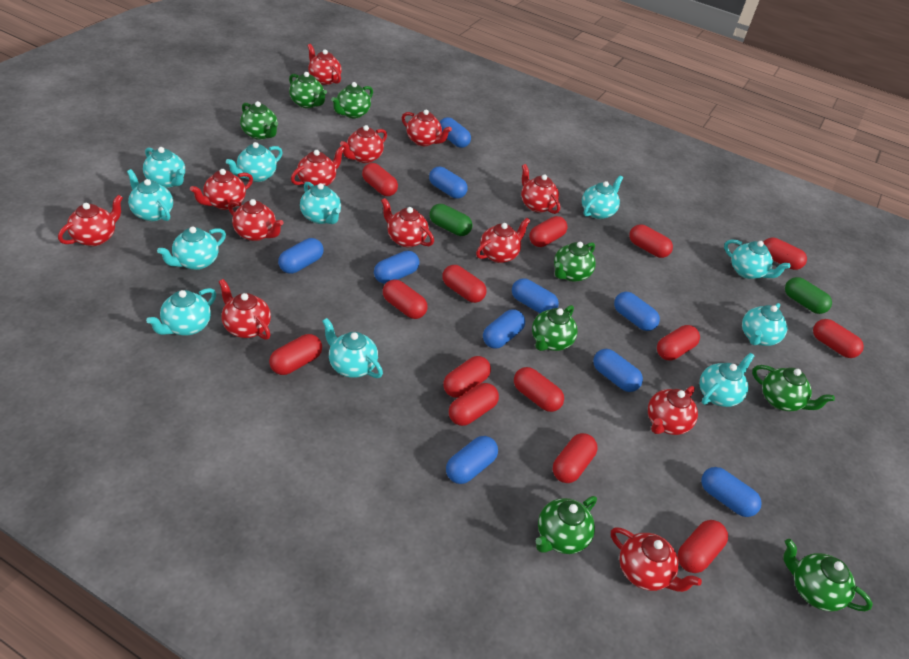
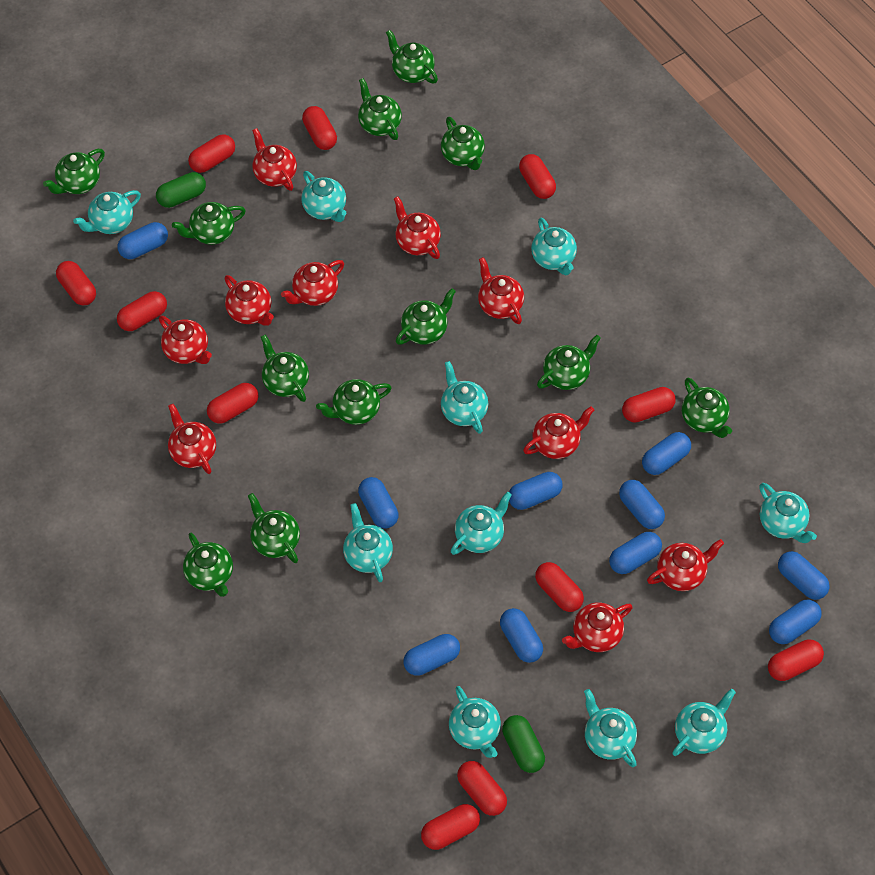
green teapot: 8 -> 12
red capsule: 14 -> 11
red teapot: 13 -> 10
turquoise teapot: 11 -> 10

